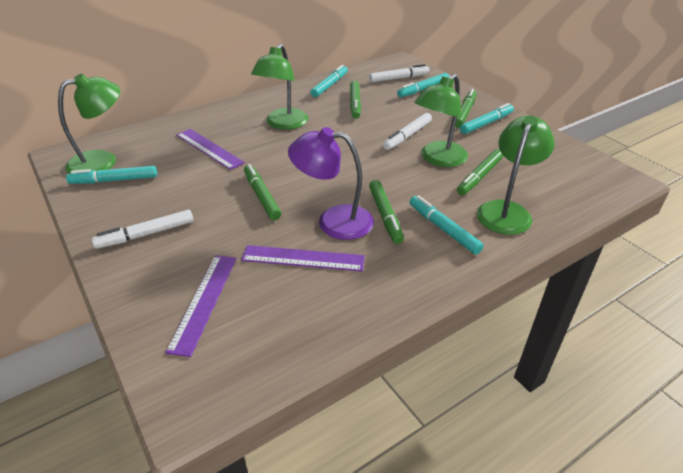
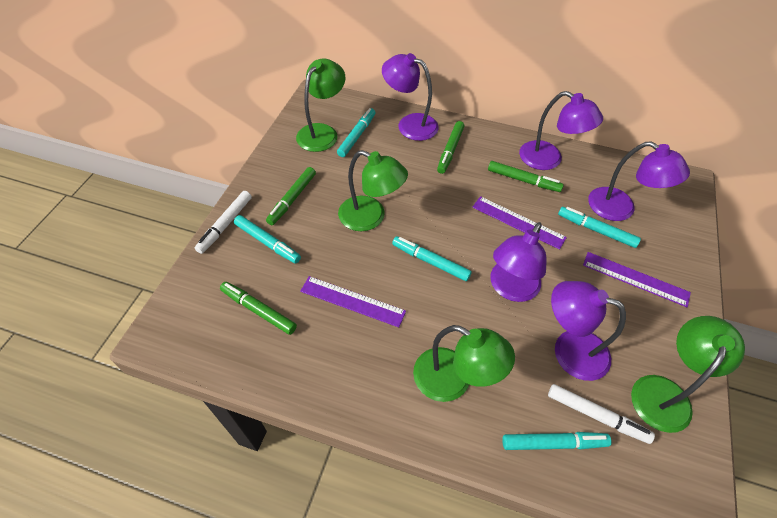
green marker: 5 -> 4
purple lamp: 1 -> 5
white marker: 3 -> 2

